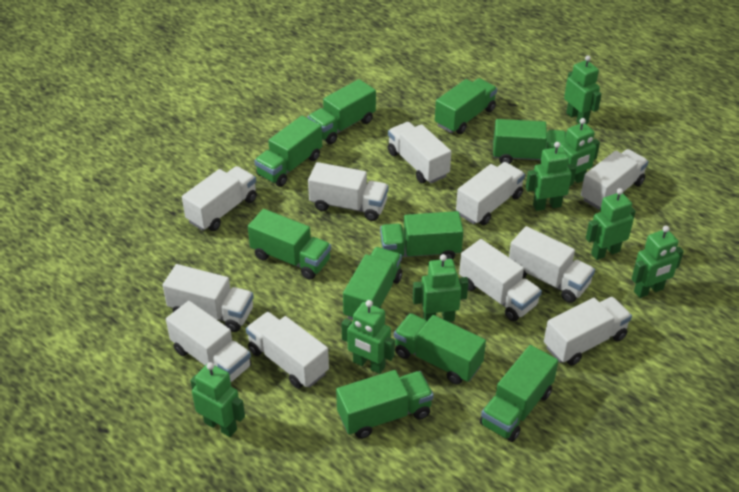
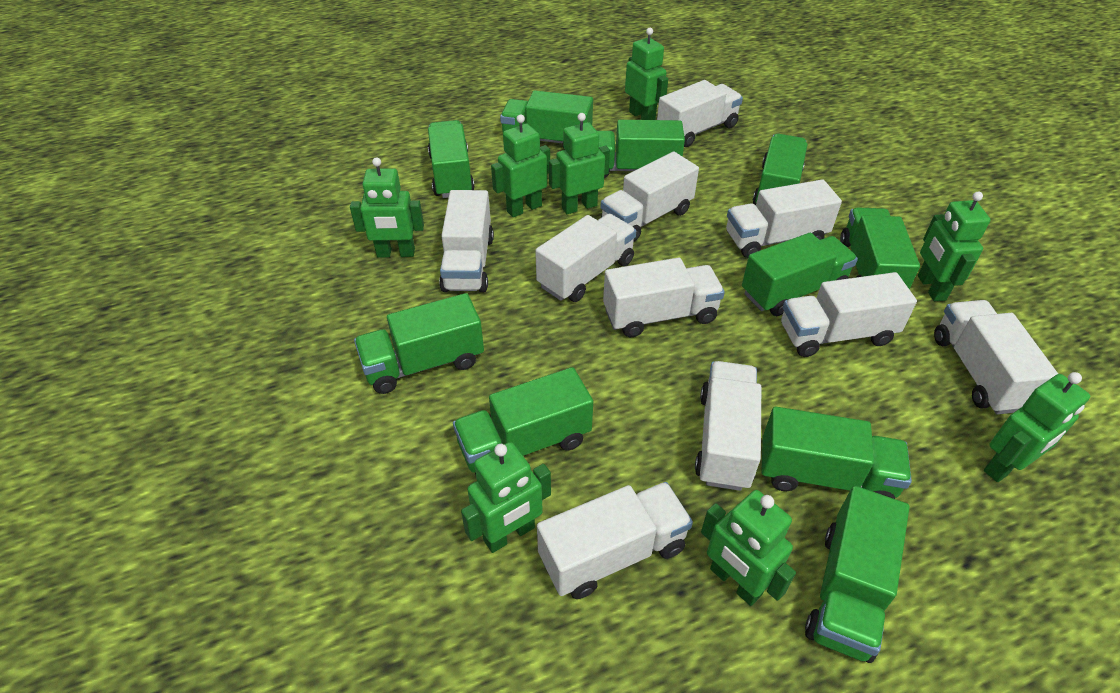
white truck: 11 -> 10

